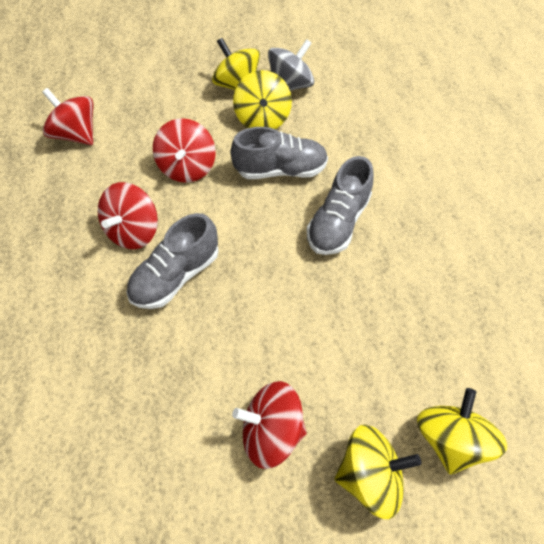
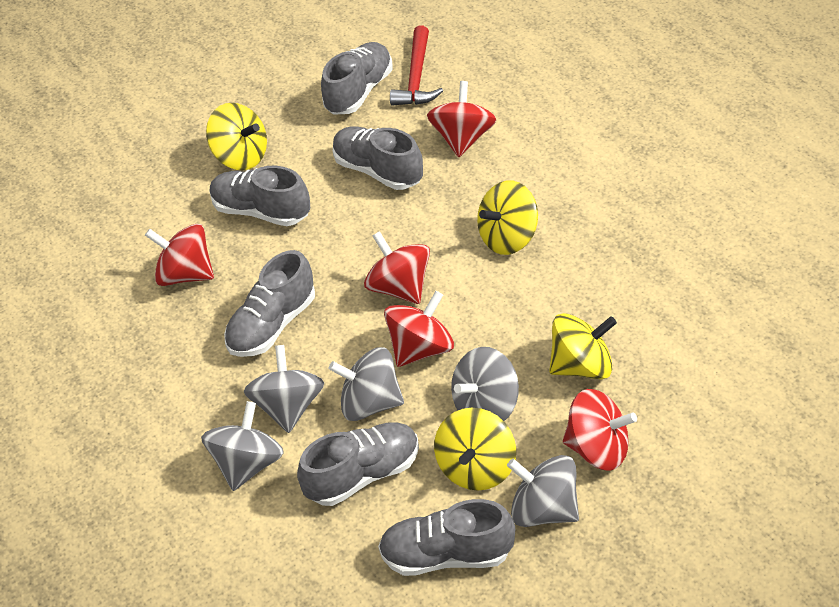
grey shoe: 3 -> 6
grey spinning top: 1 -> 5
red hammer: 0 -> 1
red spinning top: 4 -> 5

